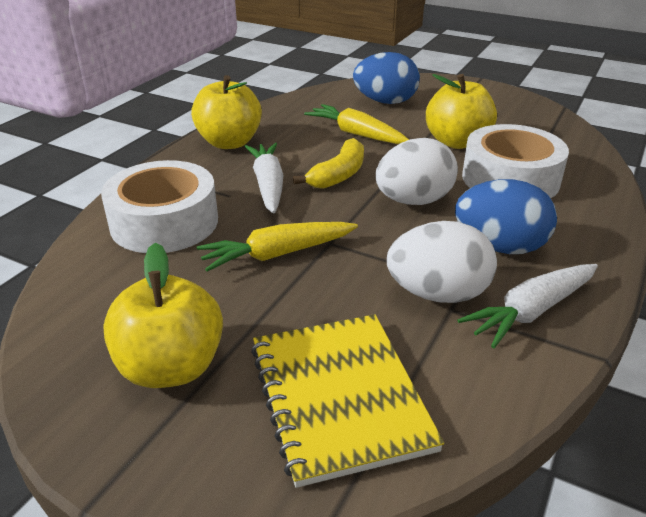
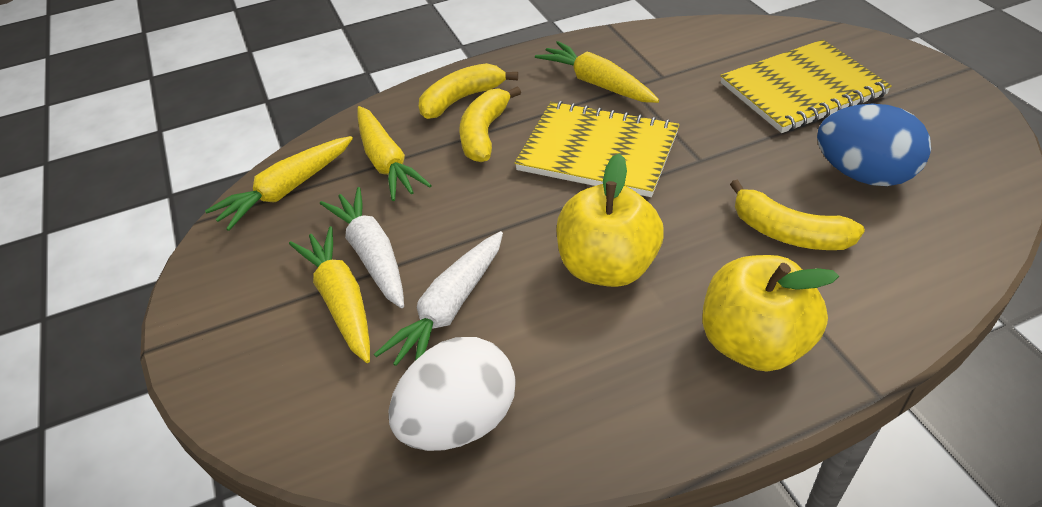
blue egg: 2 -> 1
white egg: 2 -> 1
white tape: 2 -> 0
yellow apple: 3 -> 2
yellow banana: 1 -> 3
yellow carrot: 2 -> 4
yellow notebook: 1 -> 2

